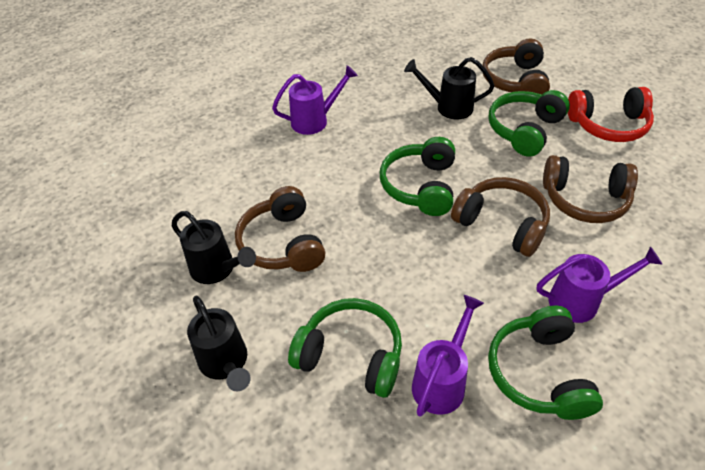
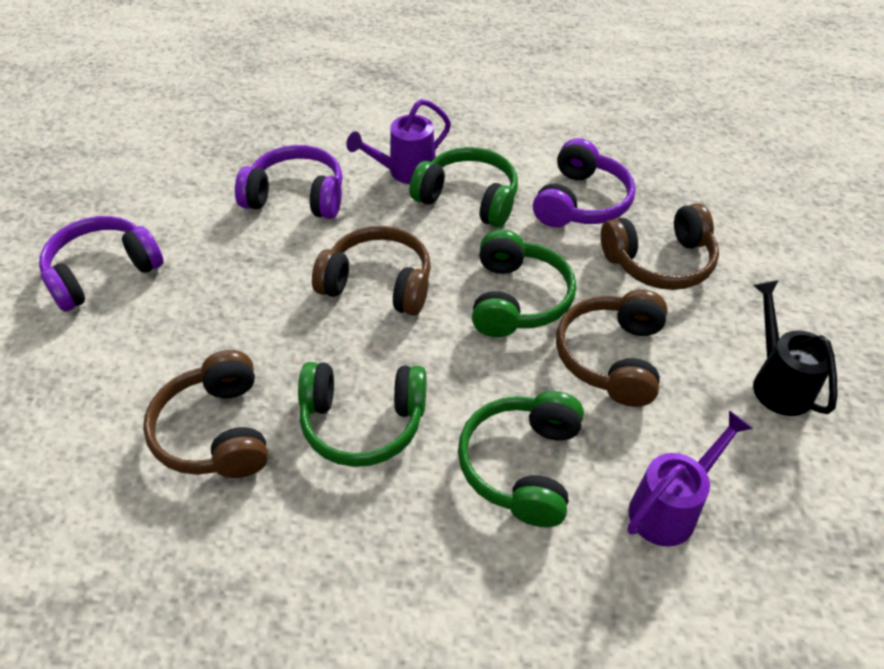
black watering can: 3 -> 1
purple headphones: 0 -> 3
purple watering can: 3 -> 2
red headphones: 1 -> 0

